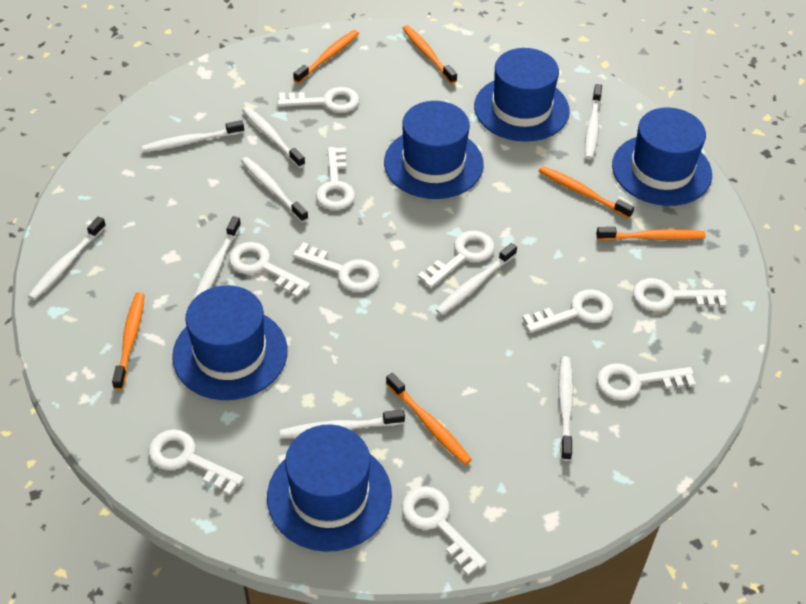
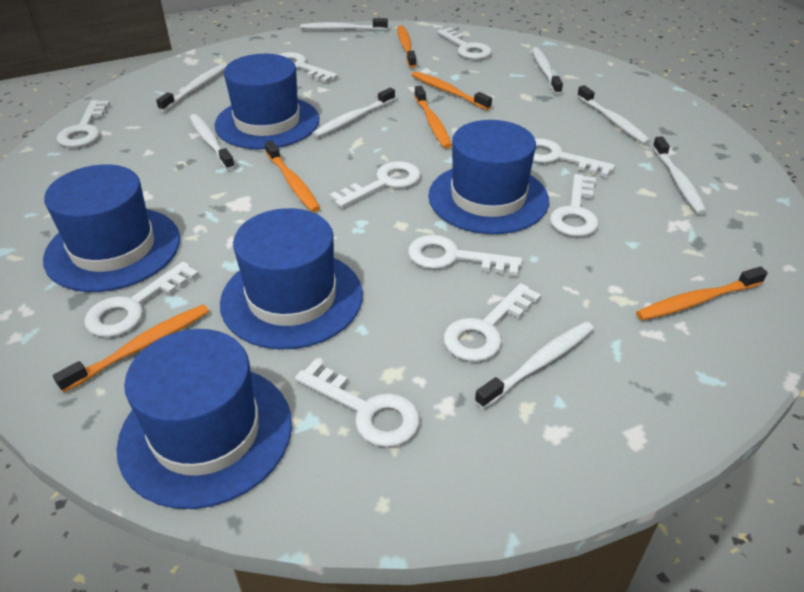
white toothbrush: 9 -> 8

